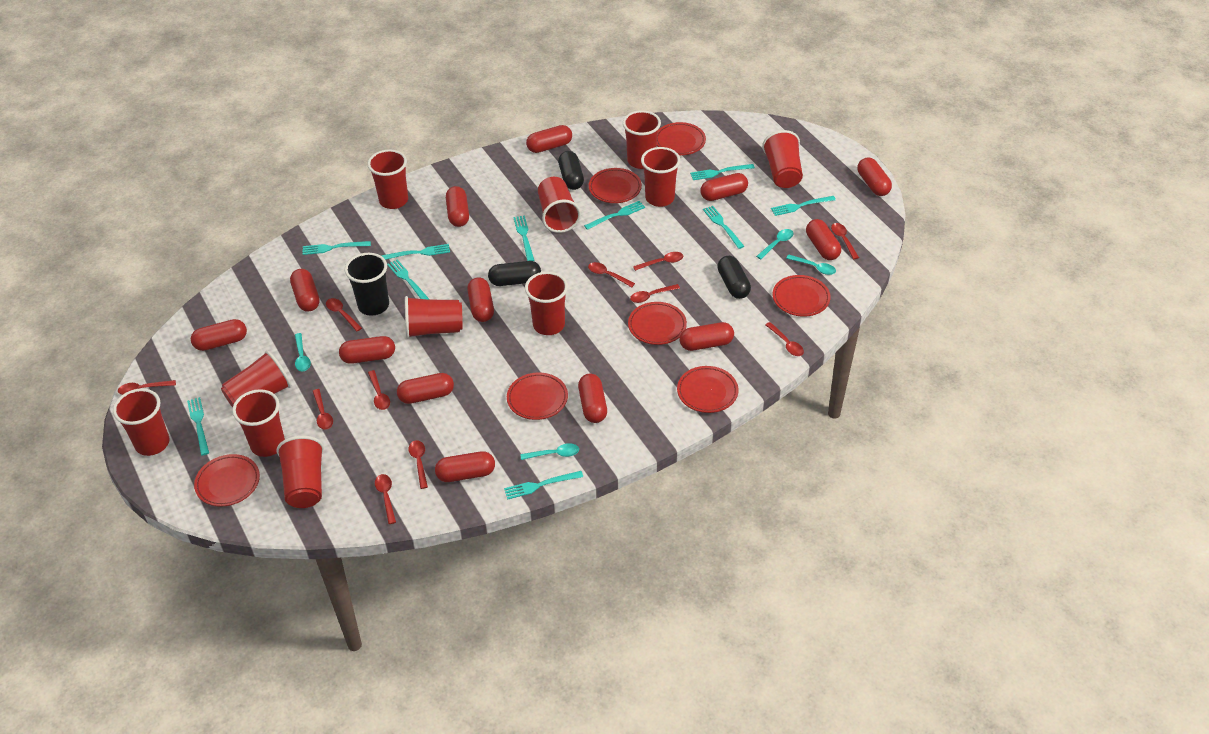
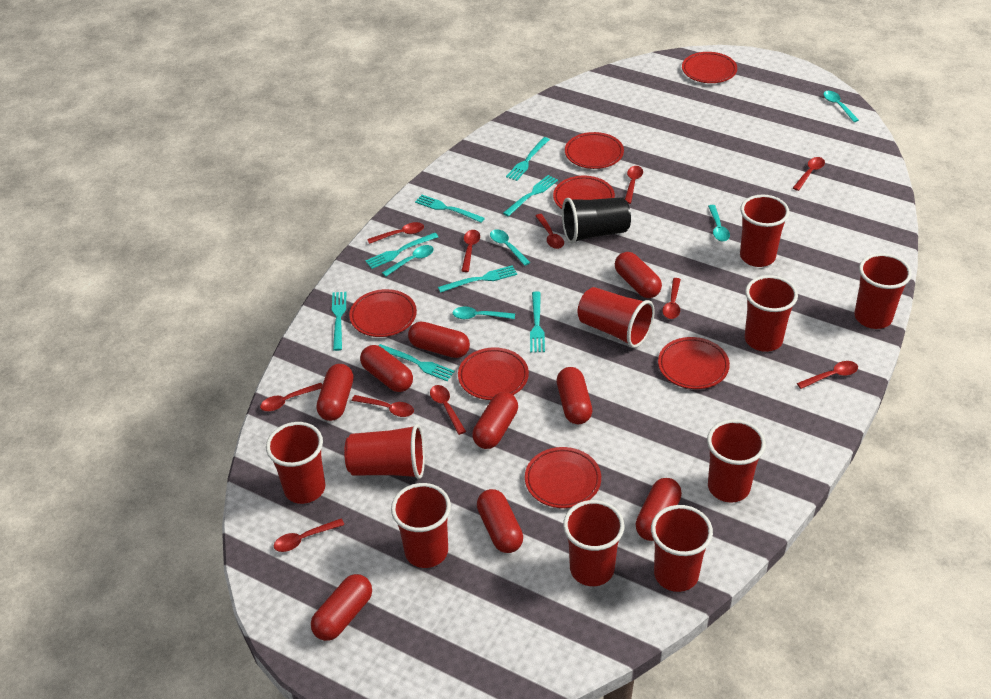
black capsule: 3 -> 0
red capsule: 13 -> 9
red cup: 11 -> 10
turquoise fork: 10 -> 8
turquoise spoon: 4 -> 5

